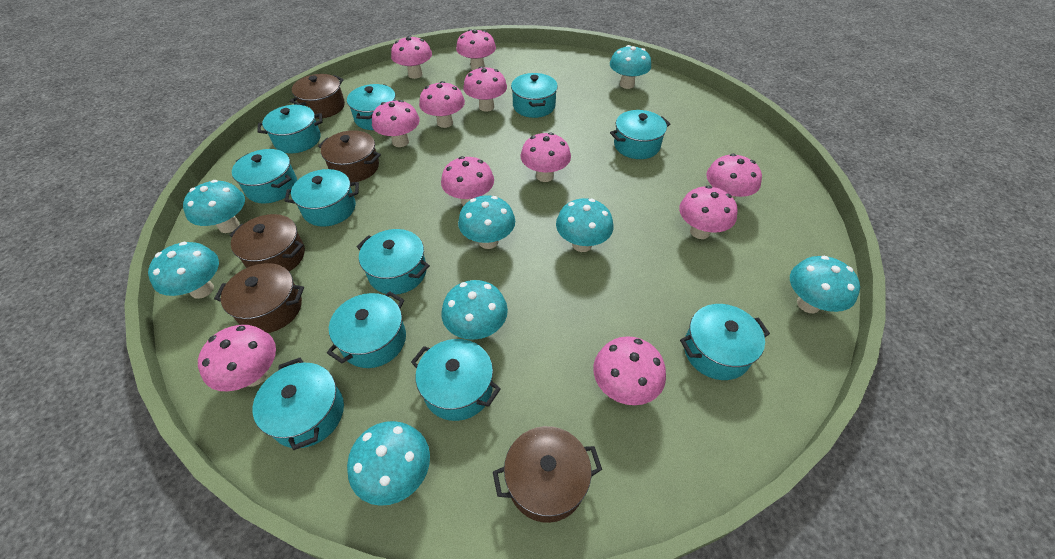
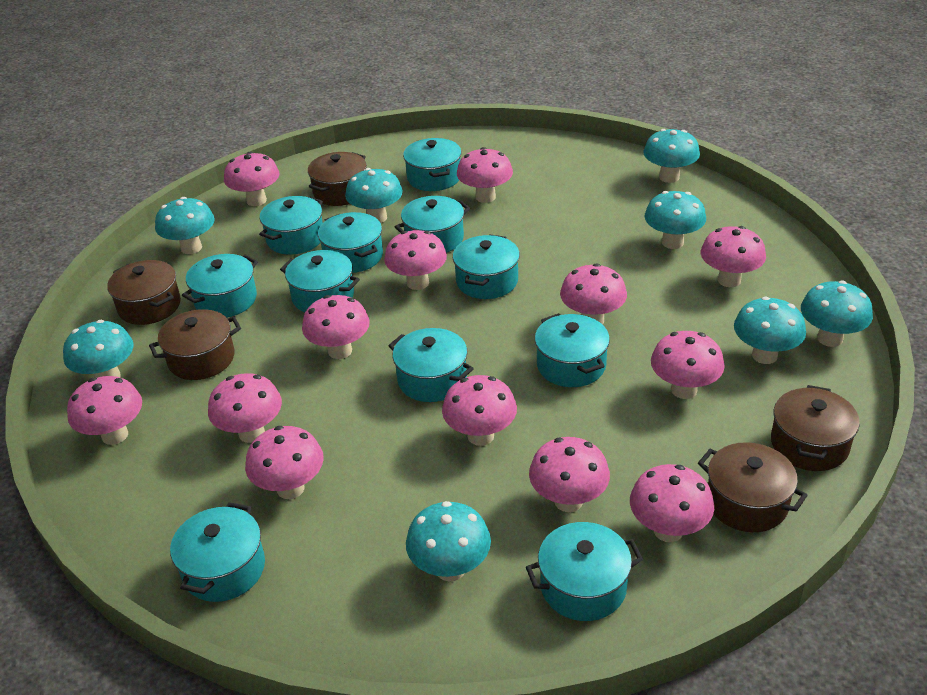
pink mushroom: 11 -> 13

